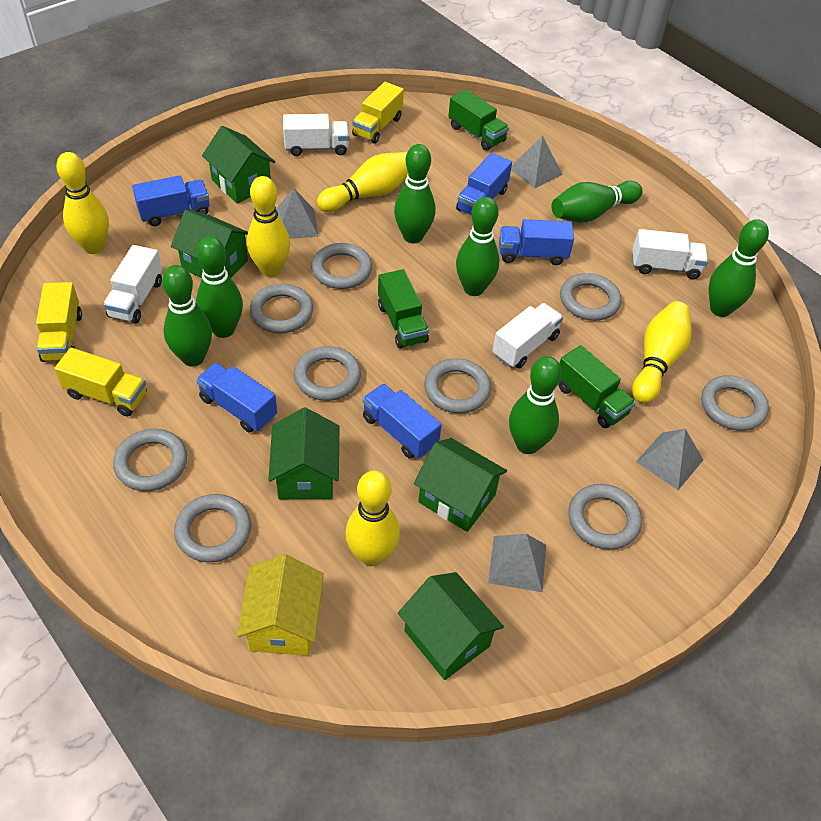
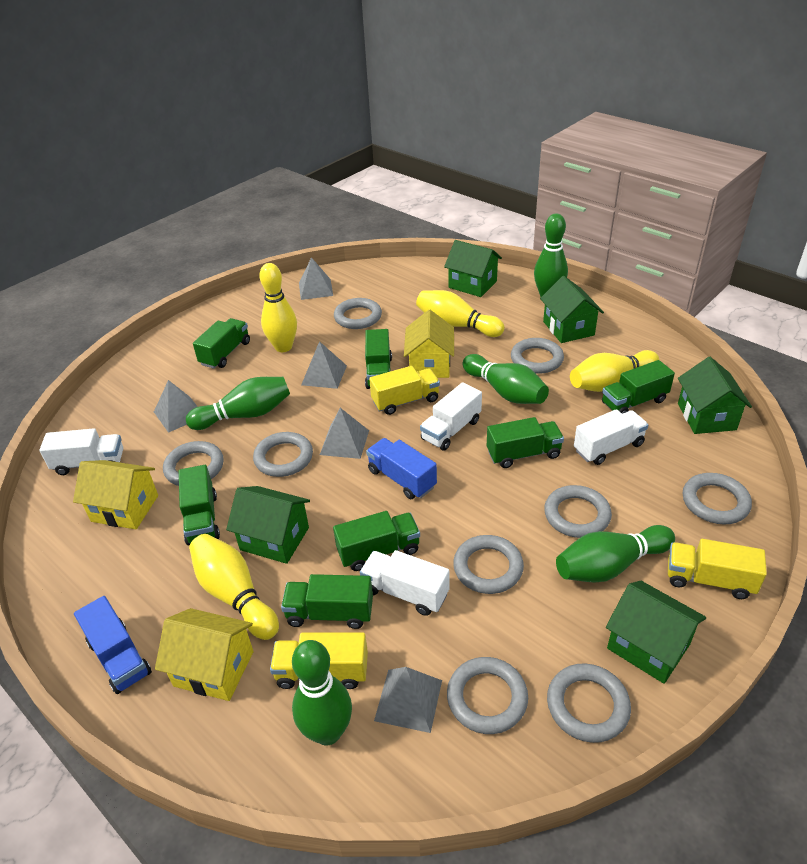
blue truck: 5 -> 2
green bowling pin: 7 -> 5
green truck: 3 -> 7
grey pyramid: 4 -> 5
yellow bowling pin: 5 -> 4
yellow house: 1 -> 3

